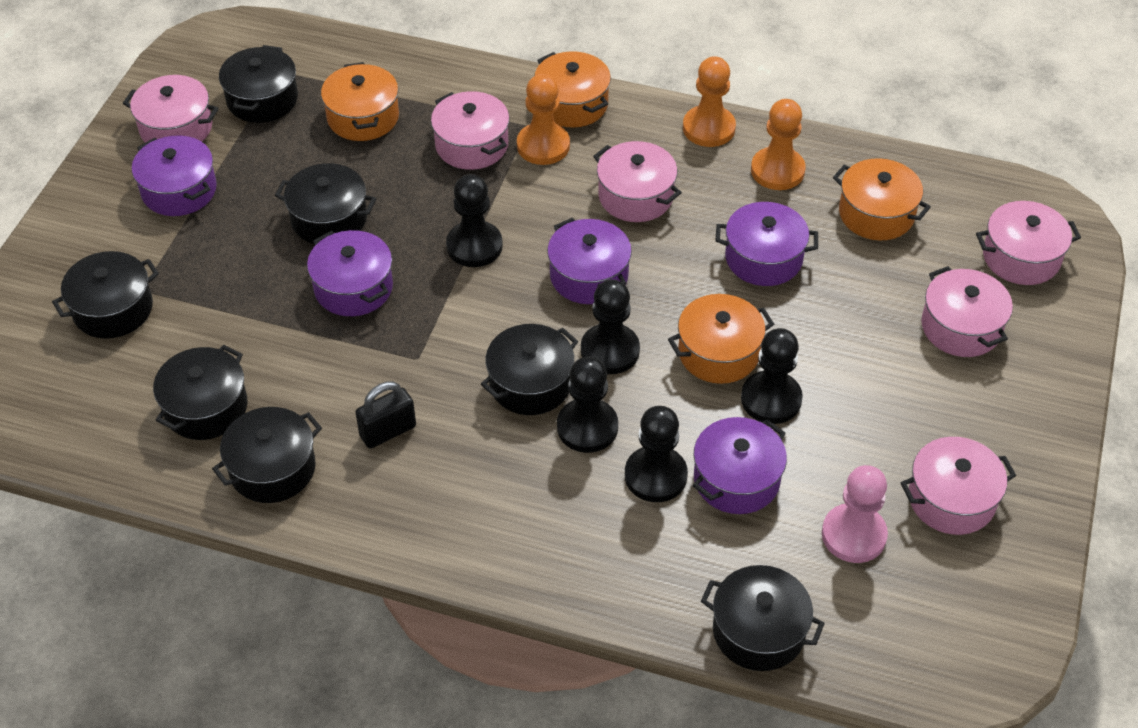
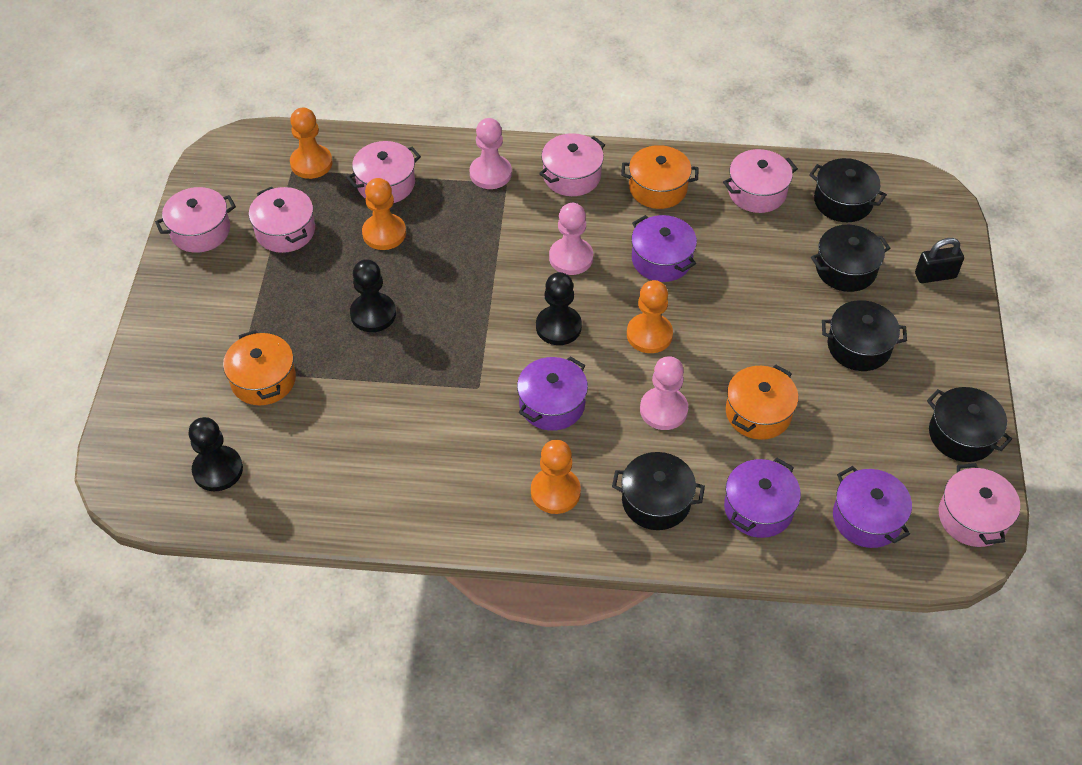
black pawn: 5 -> 3
black pot: 7 -> 5
orange pawn: 3 -> 4
orange pot: 4 -> 3
pink pawn: 1 -> 3
purple pot: 5 -> 4

